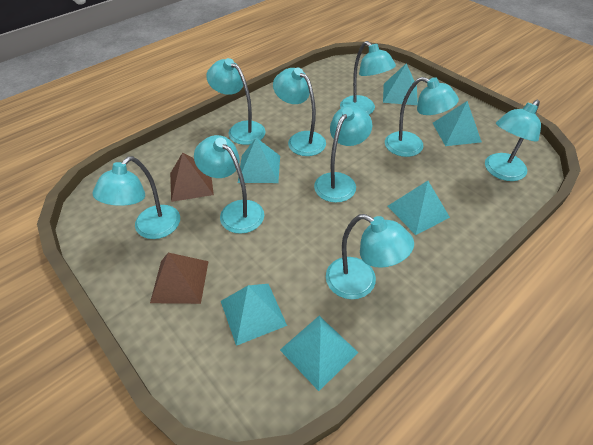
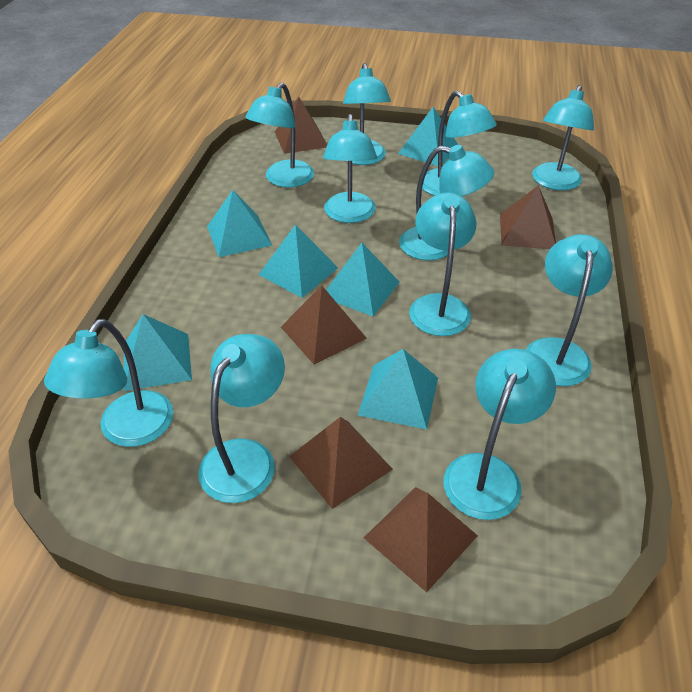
brown pyramid: 2 -> 5
turquoise lamp: 9 -> 11

